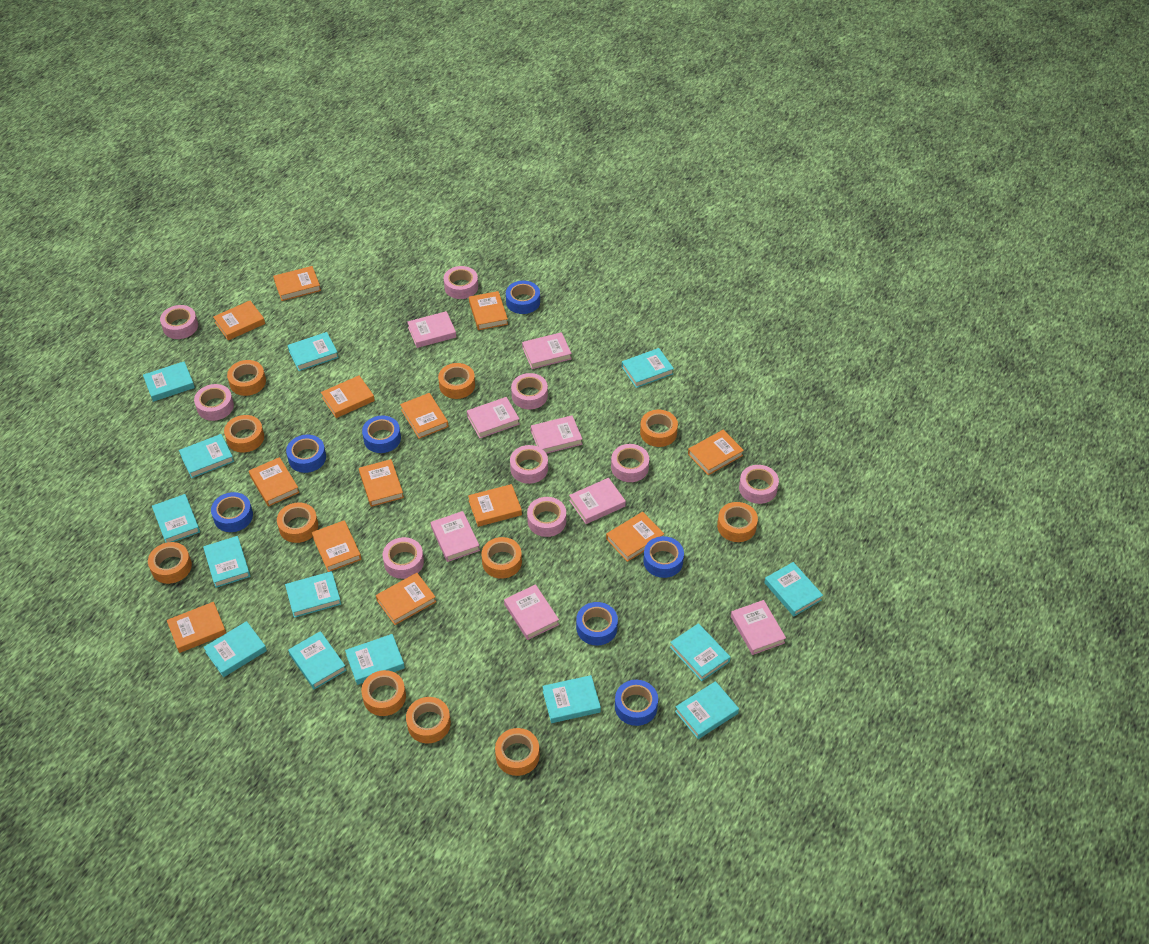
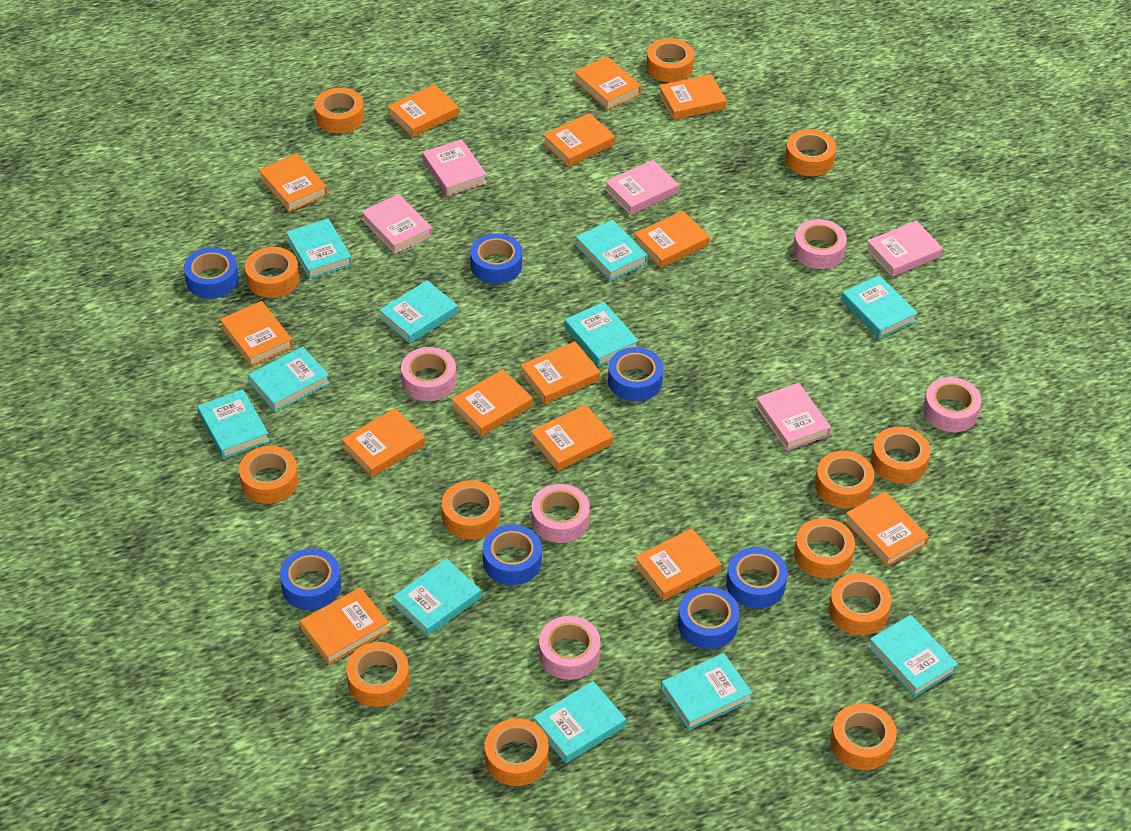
orange book: 13 -> 14
orange tape: 11 -> 13
pink book: 8 -> 5
pink tape: 9 -> 5
turquoise book: 14 -> 11

